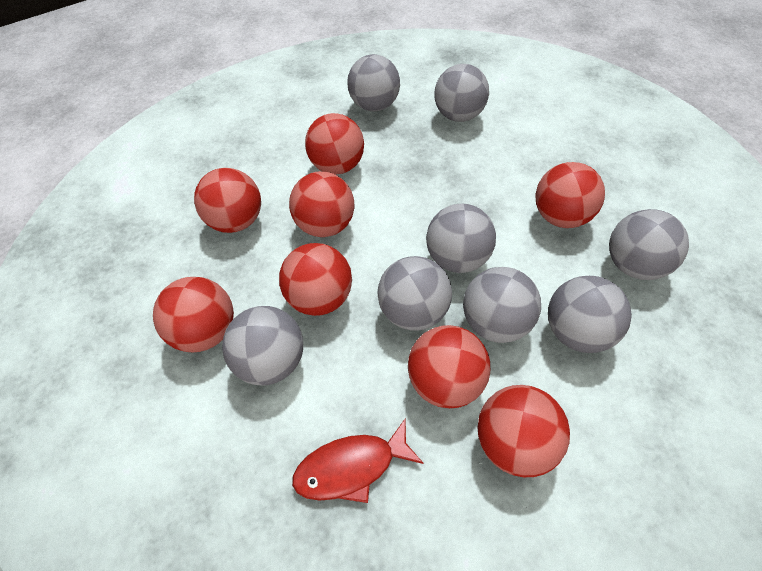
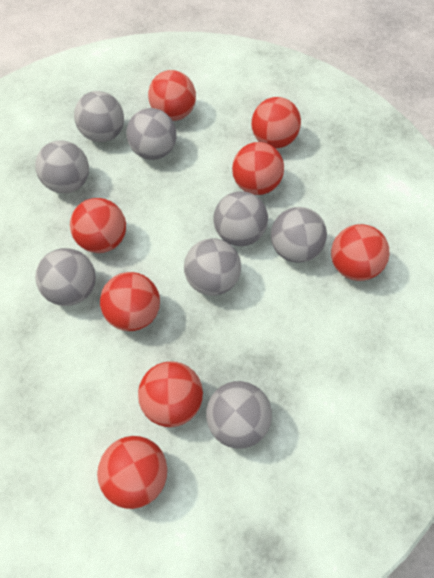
red fish: 1 -> 0

